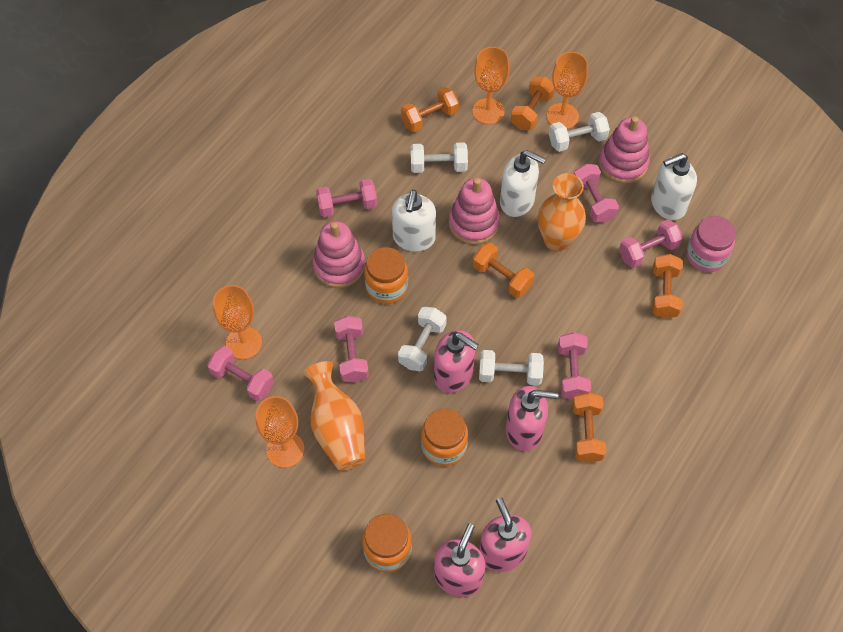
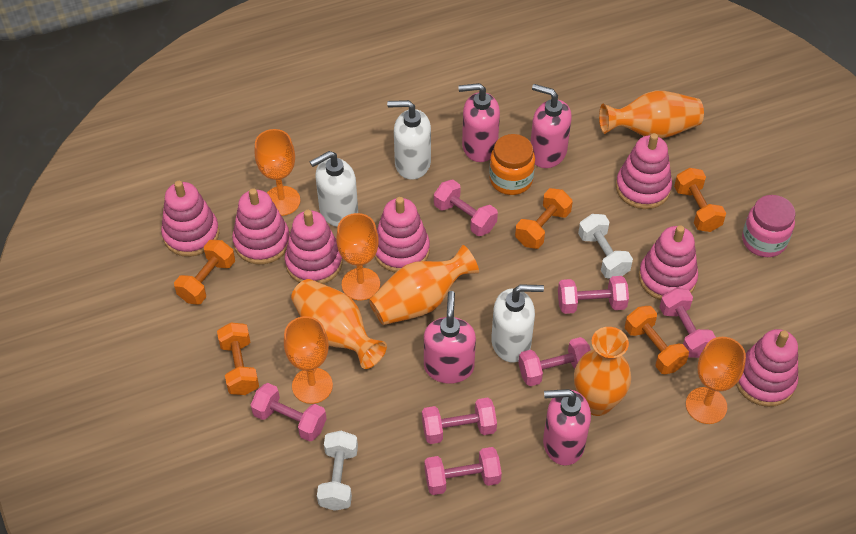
orange jar: 3 -> 1
orange vase: 2 -> 4
pink dumbbell: 6 -> 7
pink stacking toy: 3 -> 7
white dumbbell: 4 -> 2

